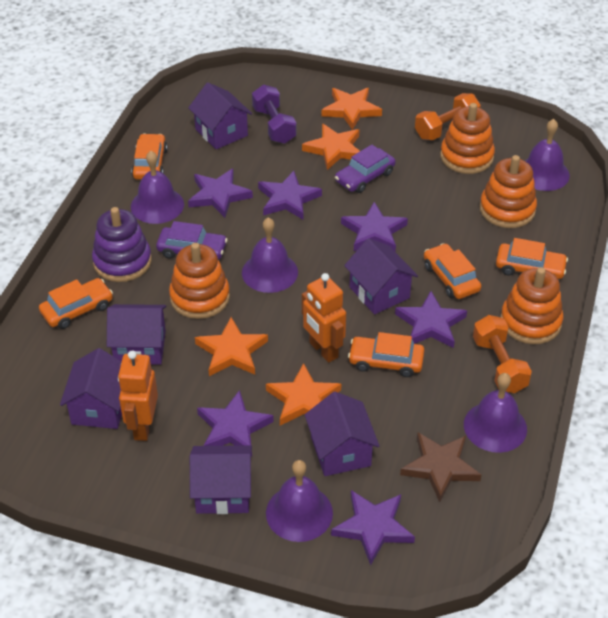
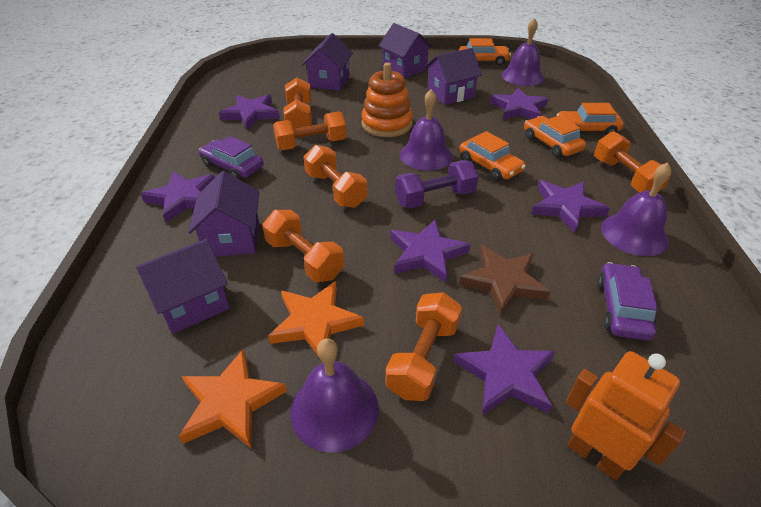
orange car: 5 -> 4
orange dumbbell: 2 -> 6
orange robot: 2 -> 1
orange stacking toy: 4 -> 1
orange star: 4 -> 2
purple bell: 5 -> 4
purple house: 6 -> 5
purple stacking toy: 1 -> 0

